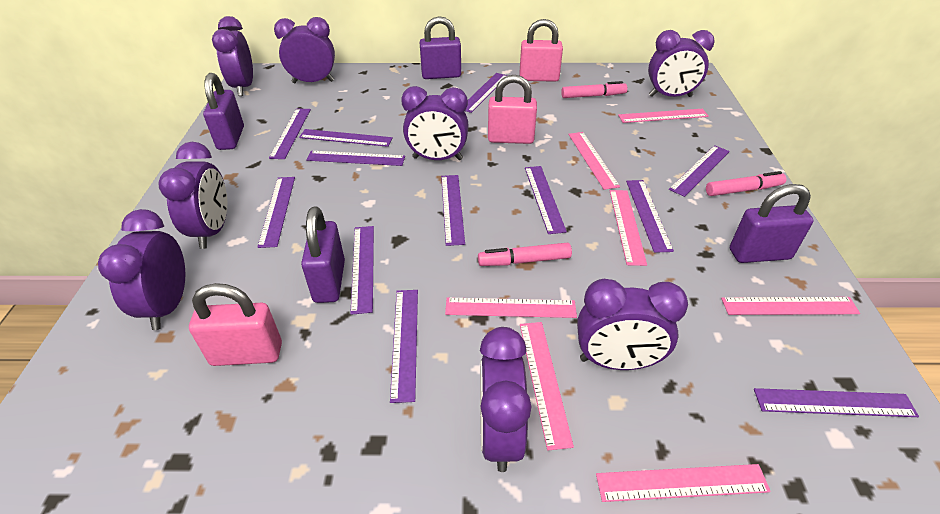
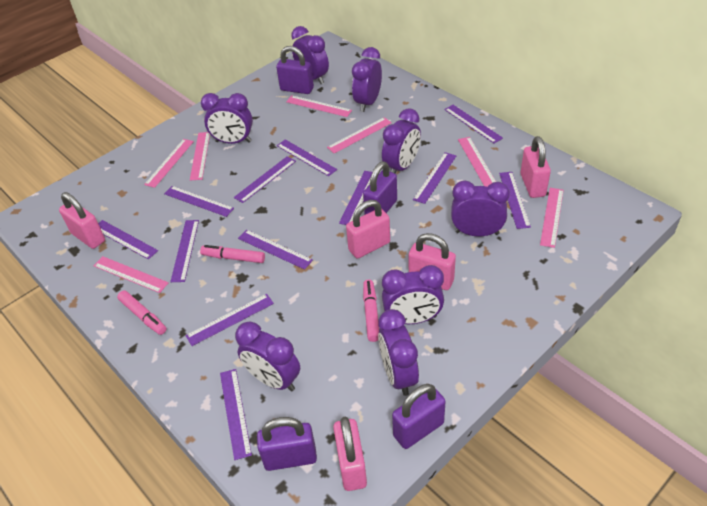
pink padlock: 3 -> 5

